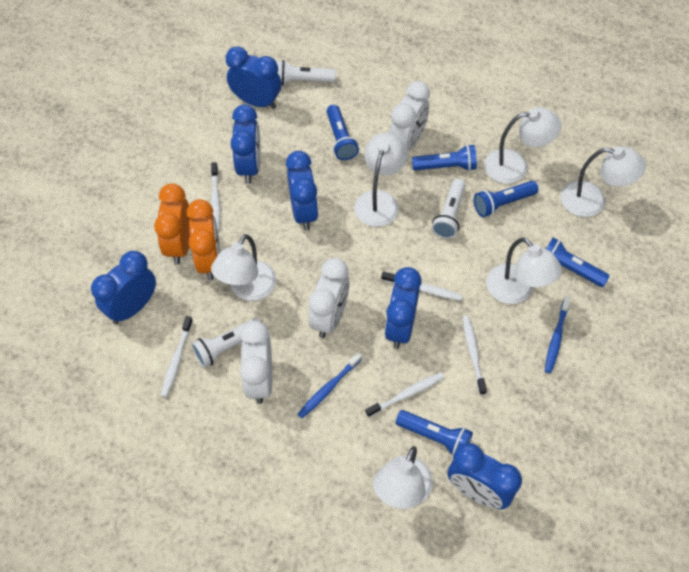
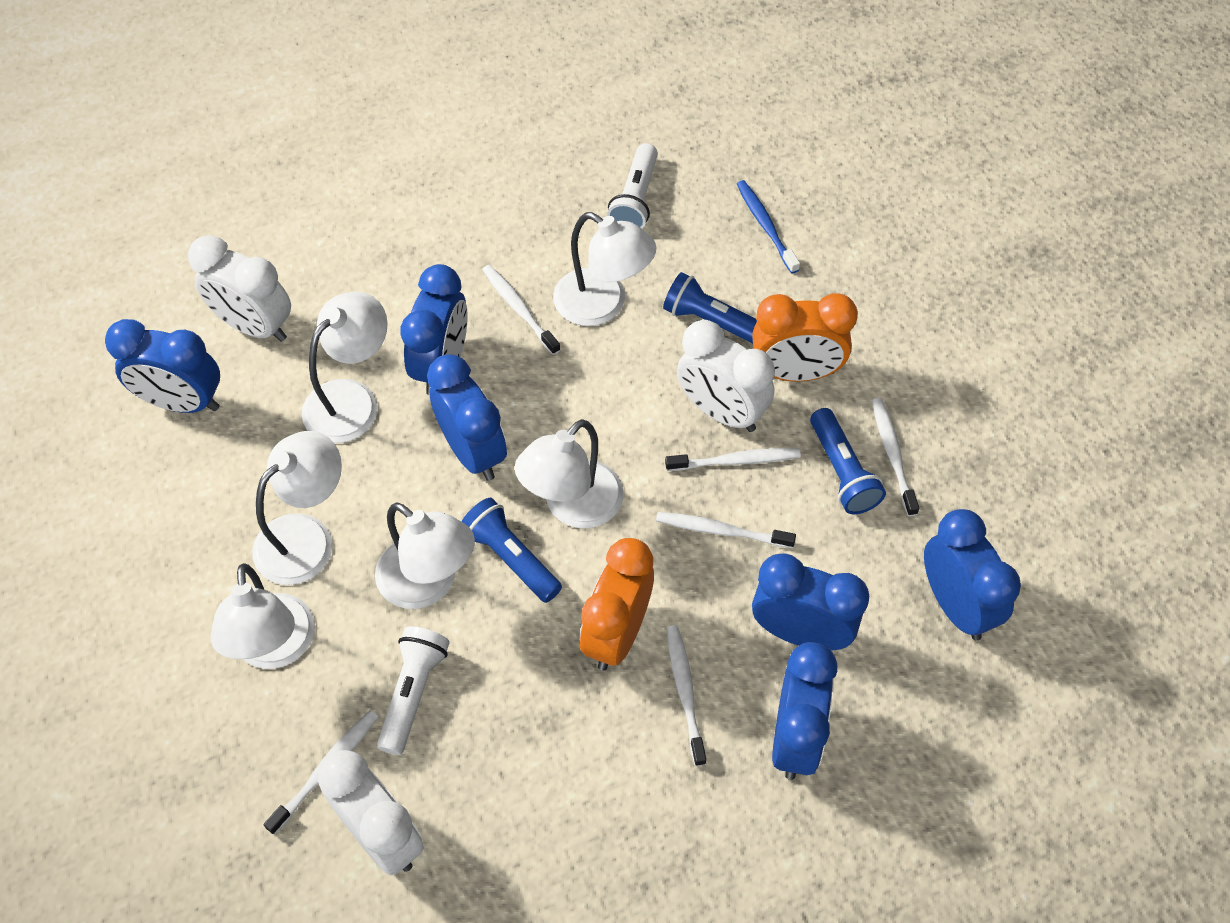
blue flashlight: 5 -> 3
blue toothbrush: 2 -> 1
white flashlight: 3 -> 2
white toothbrush: 5 -> 6

